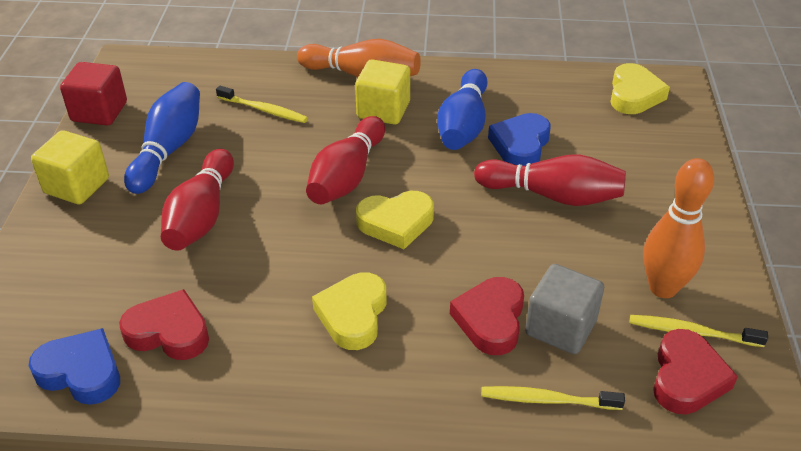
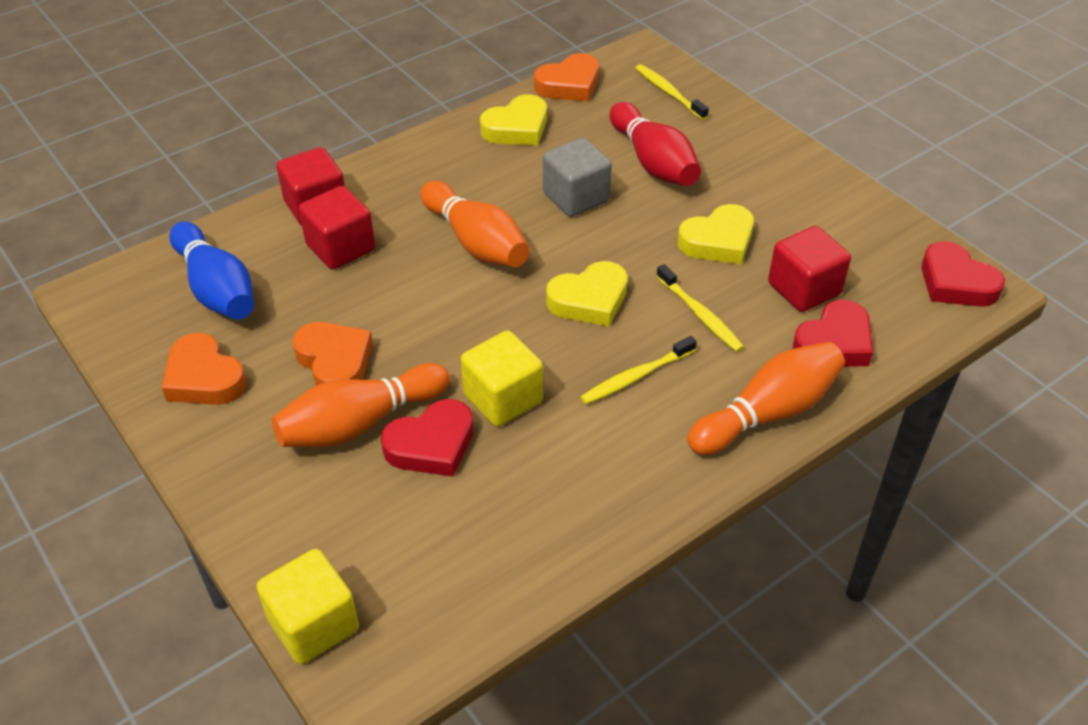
blue bowling pin: 2 -> 1
blue heart: 2 -> 0
orange bowling pin: 2 -> 3
orange heart: 0 -> 3
red bowling pin: 3 -> 1
red cube: 1 -> 3

